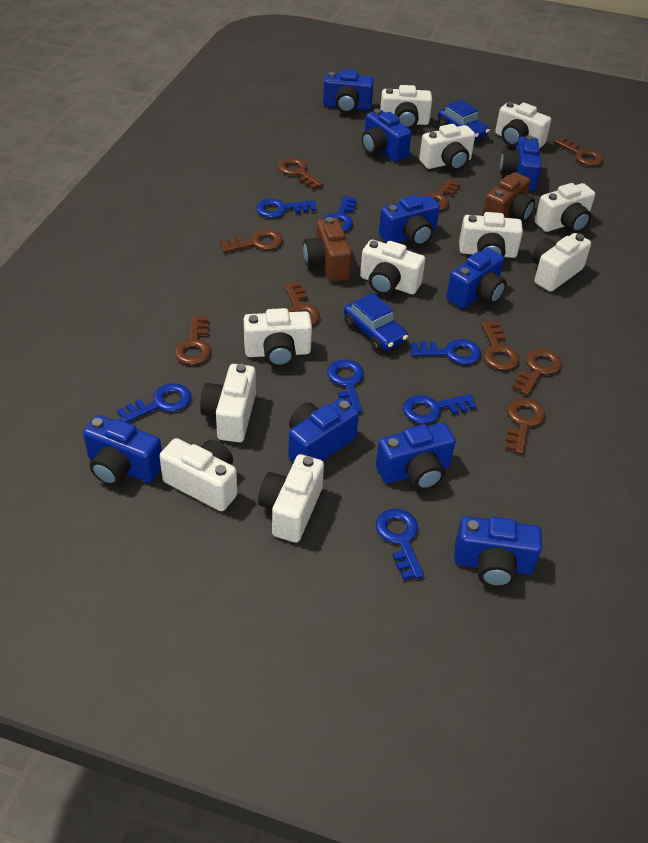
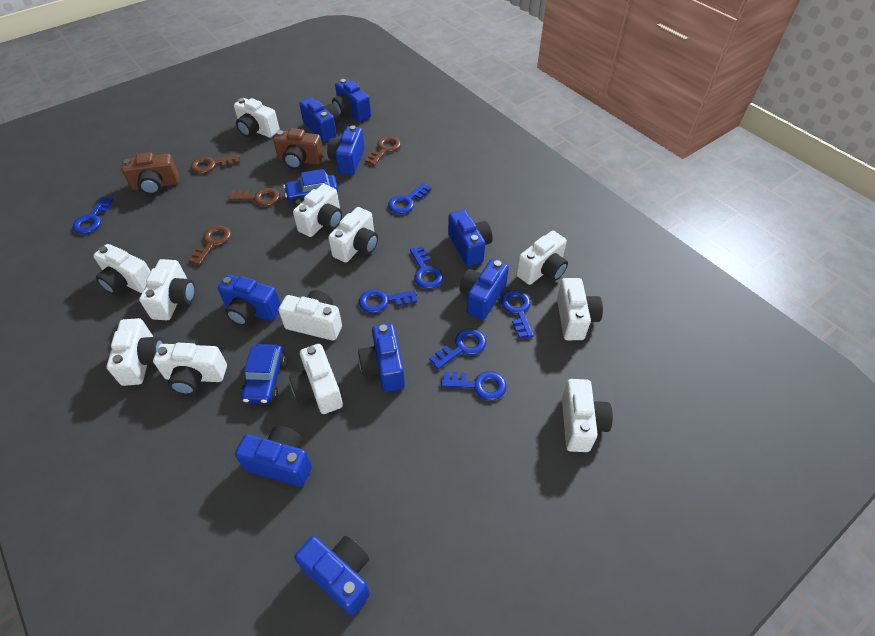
brown key: 9 -> 4
white camera: 11 -> 12

